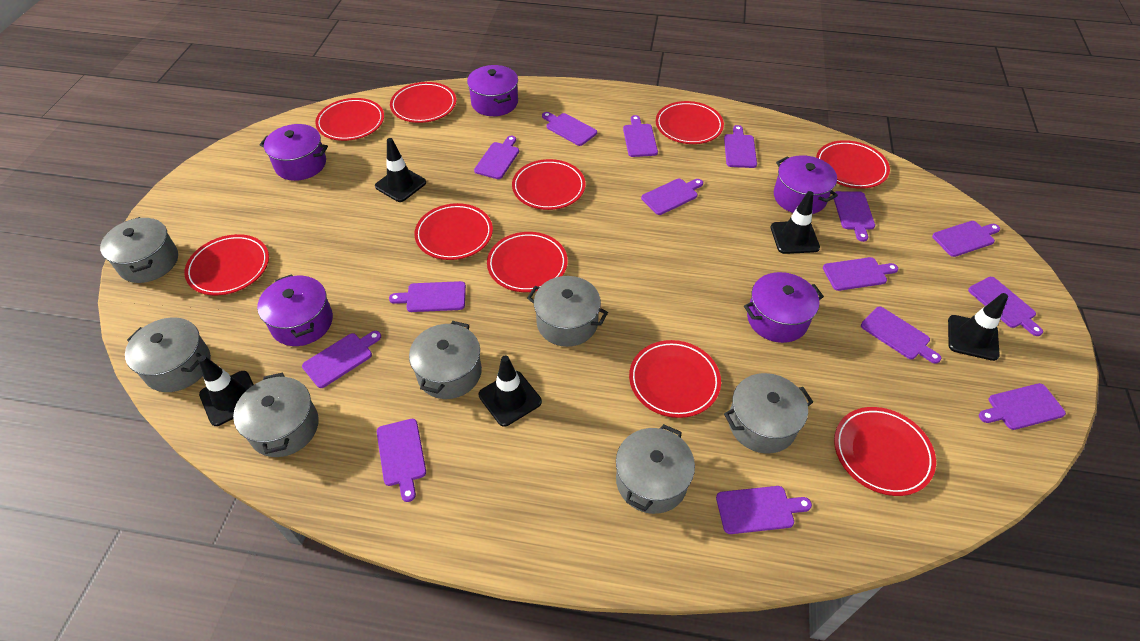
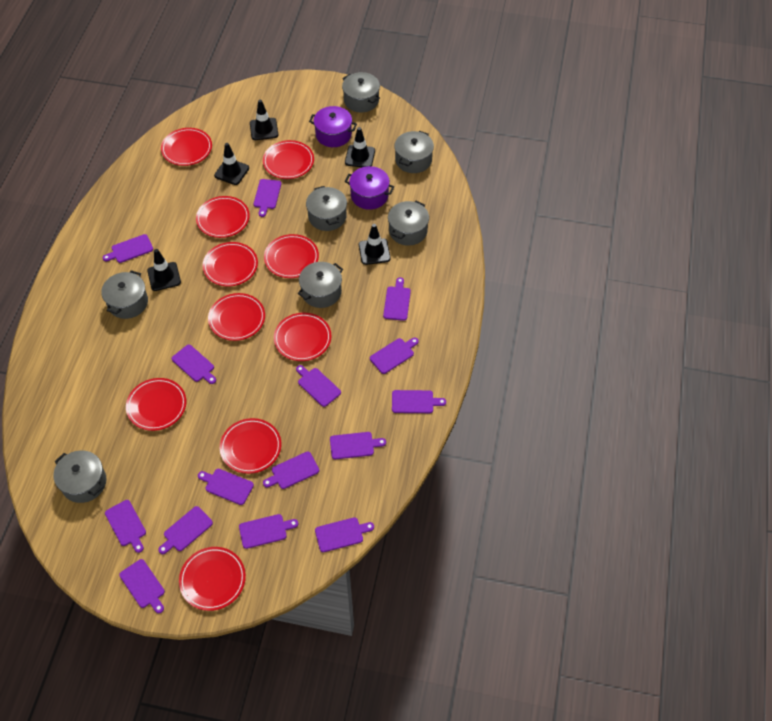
purple pot: 5 -> 2

